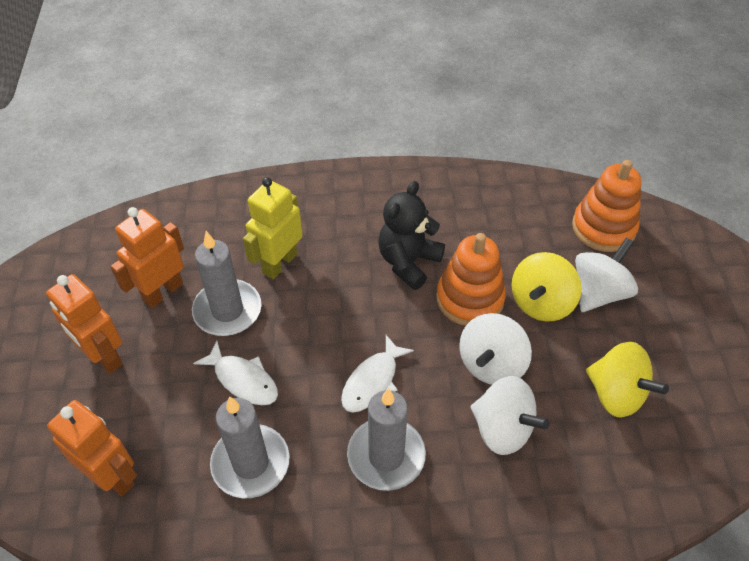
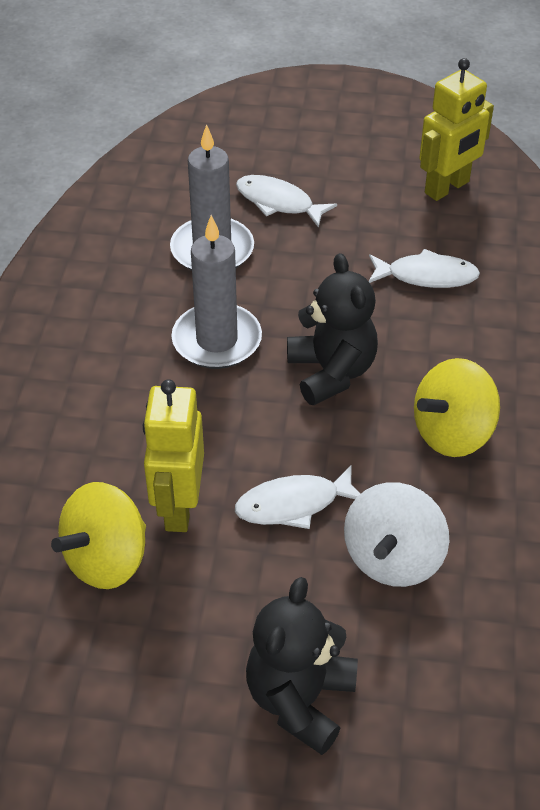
black teddy bear: 1 -> 2
grey candle: 3 -> 2
orange robot: 3 -> 0
orange stacking toy: 2 -> 0
white fish: 2 -> 3
white spinning top: 3 -> 1
yellow robot: 1 -> 2

